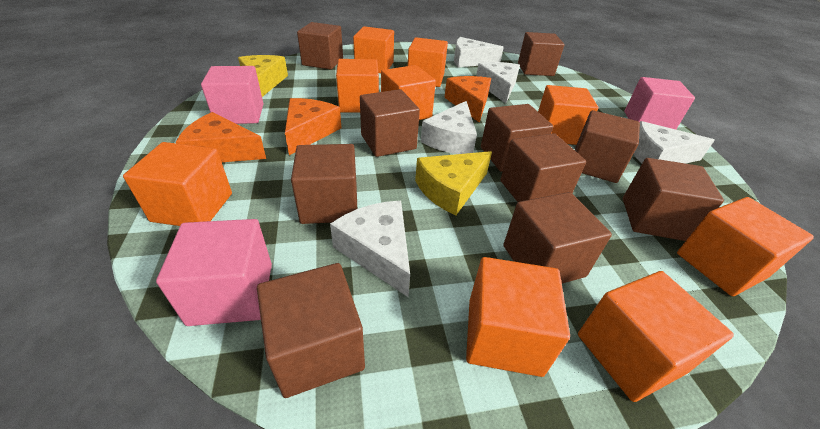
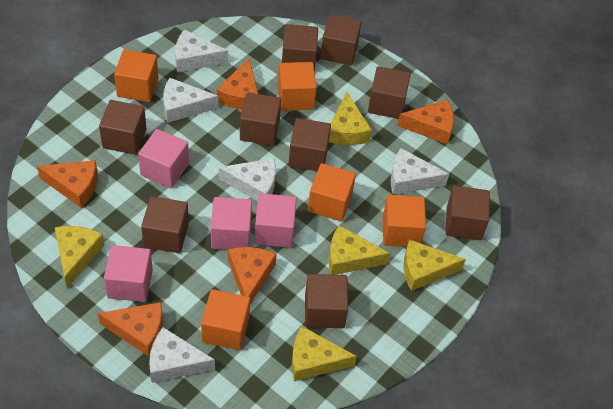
brown cube: 10 -> 9
orange cheese: 3 -> 5
orange cube: 9 -> 5
pink cube: 3 -> 4
yellow cheese: 2 -> 5

